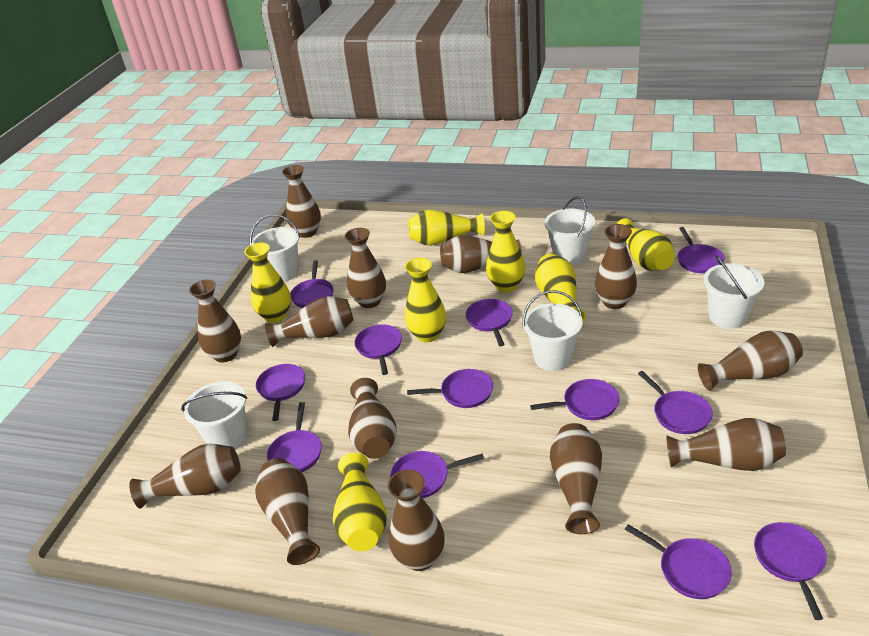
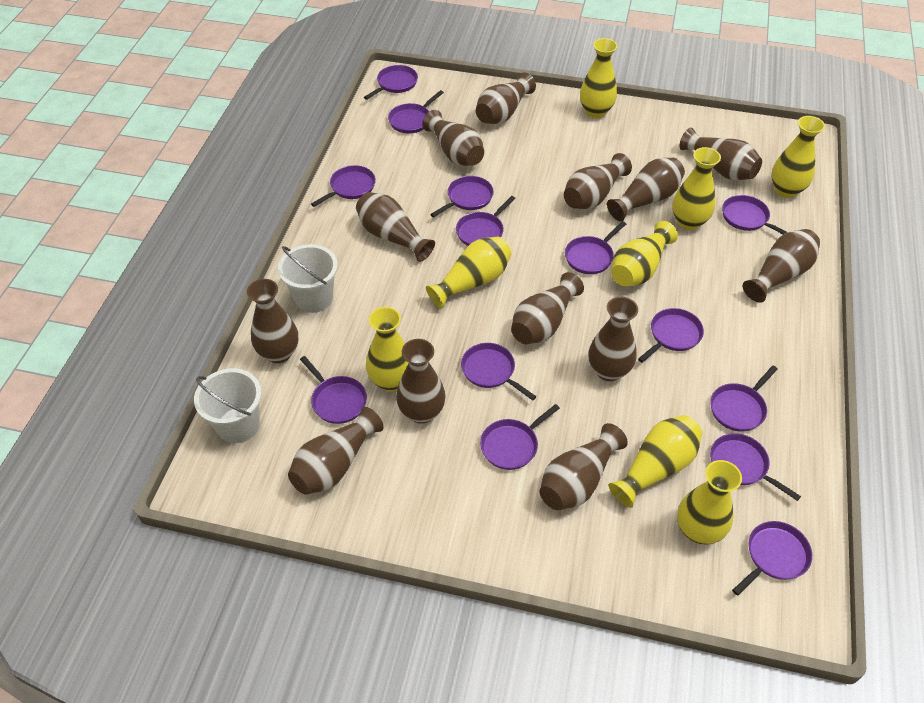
purple pan: 12 -> 14
white bucket: 5 -> 2
yellow vase: 7 -> 8

